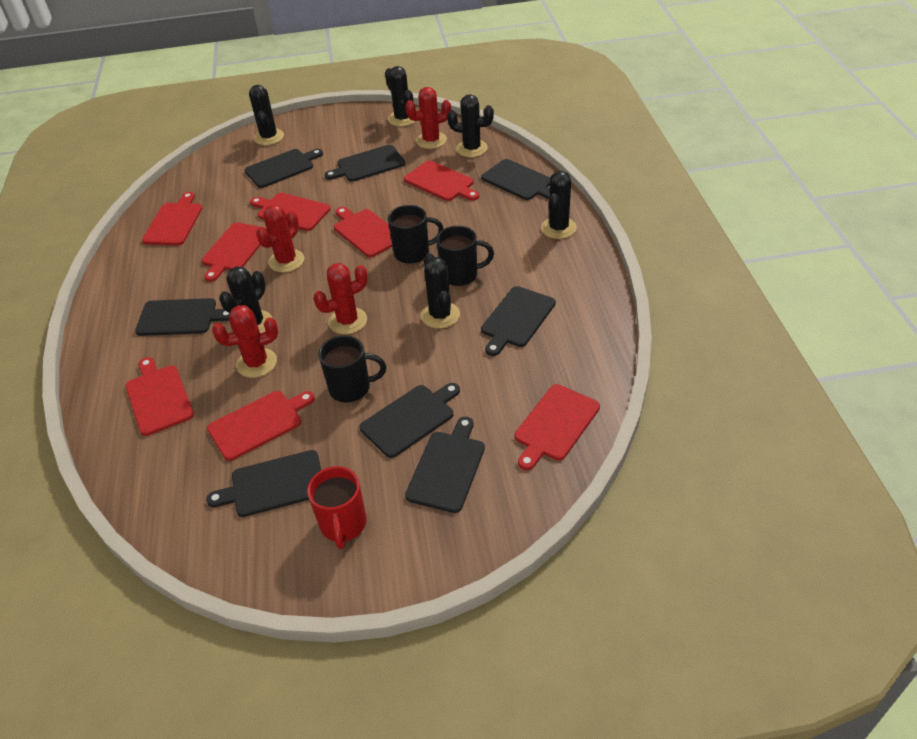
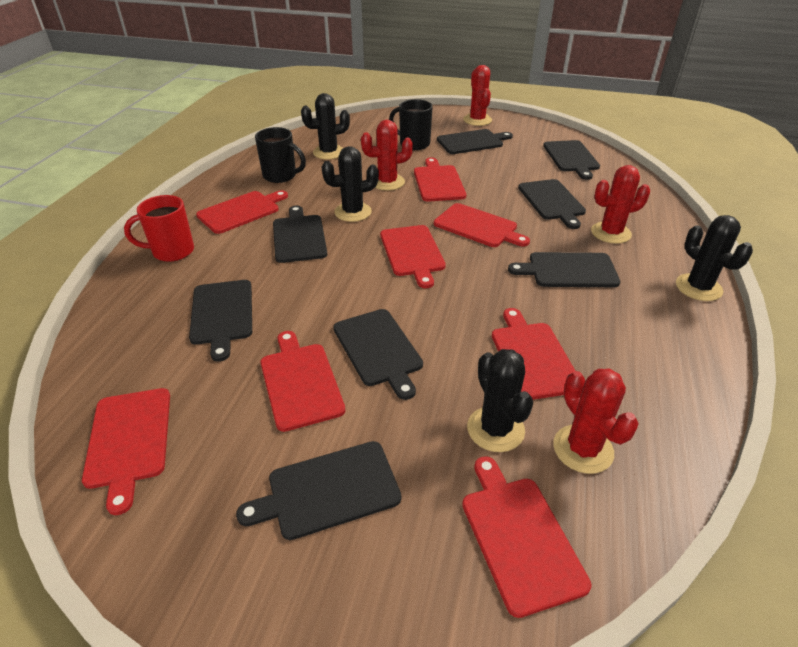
black cactus: 6 -> 4
black mug: 3 -> 2

